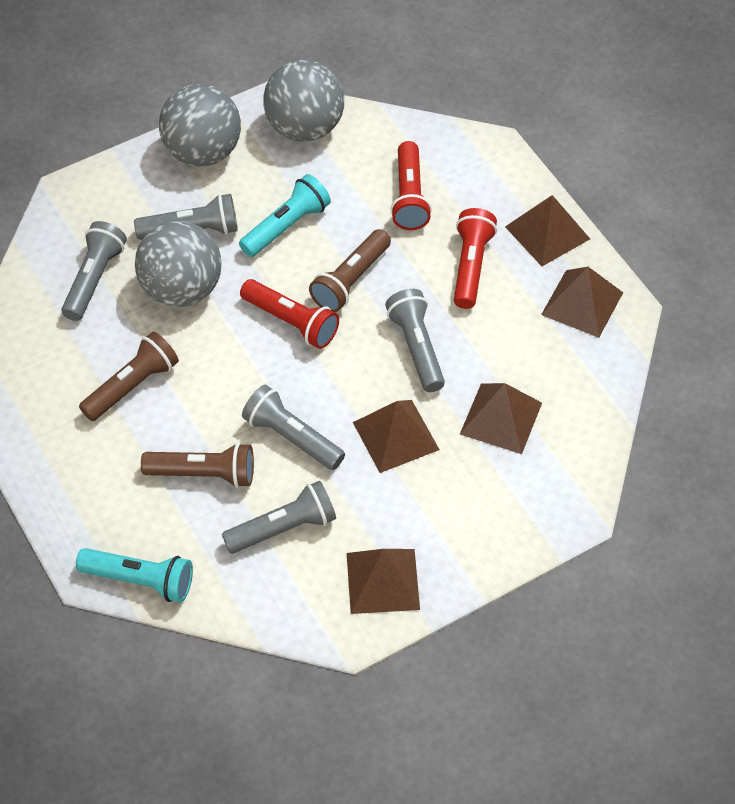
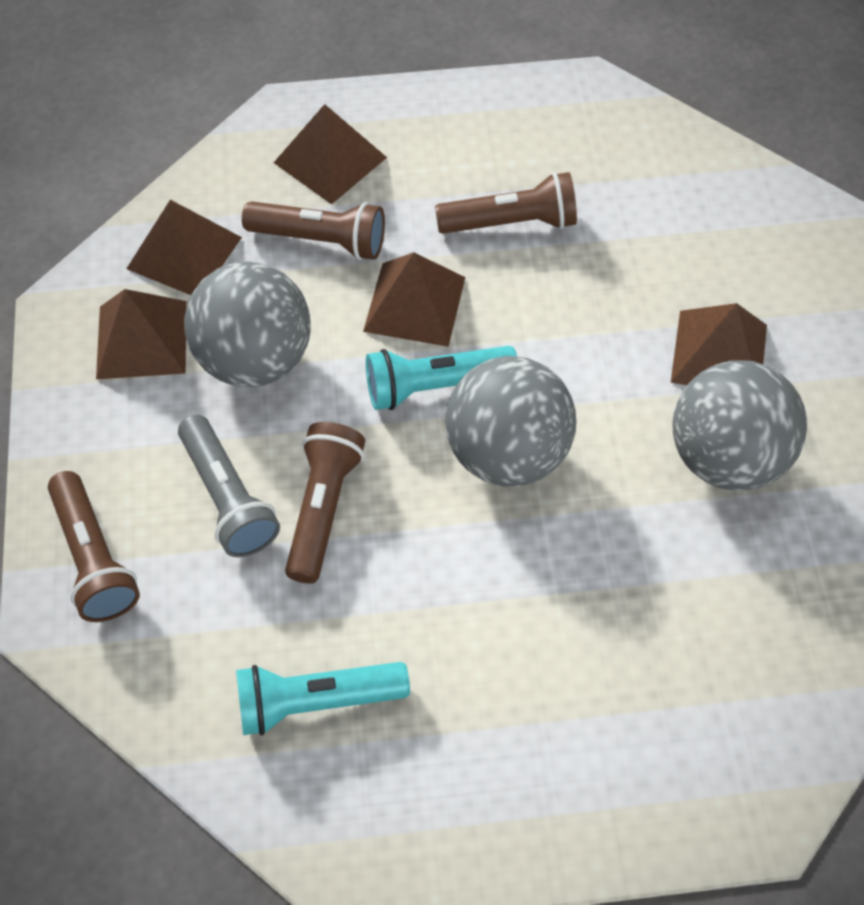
brown flashlight: 3 -> 4
grey flashlight: 5 -> 1
red flashlight: 3 -> 0

